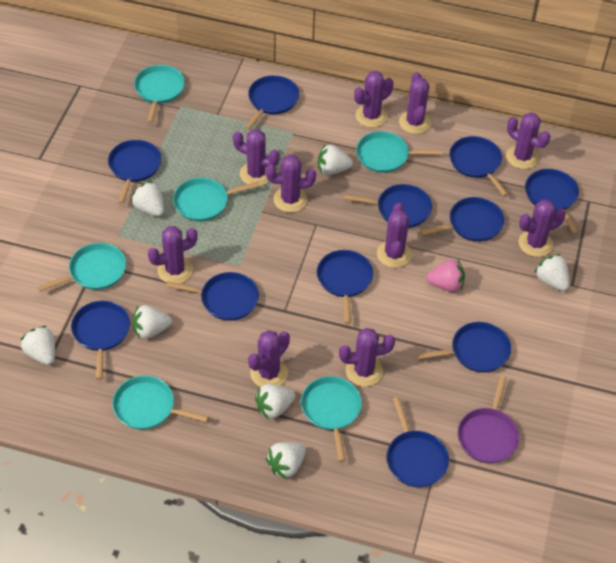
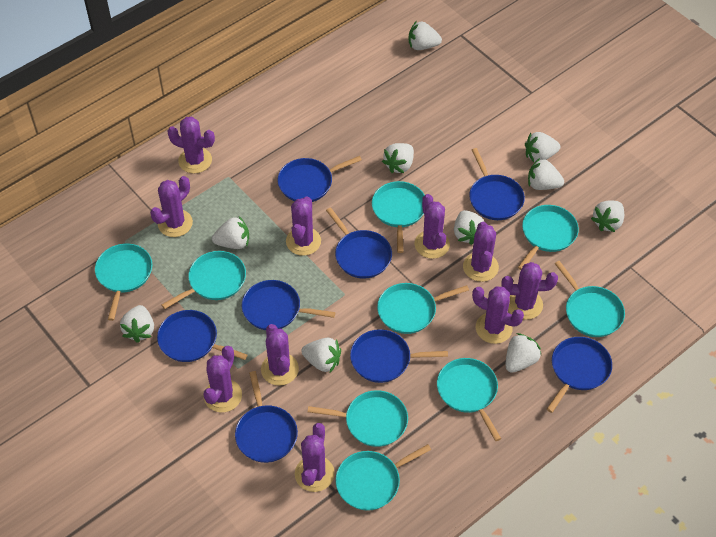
blue pan: 11 -> 8
pink strawberry: 1 -> 0
purple pan: 1 -> 0
turquoise pan: 6 -> 9
white strawberry: 7 -> 10

